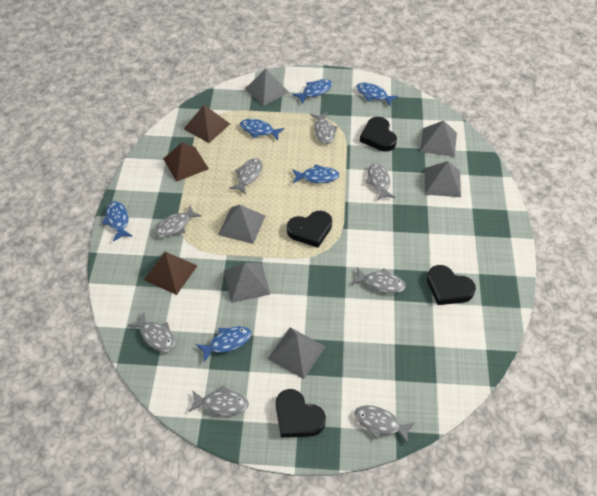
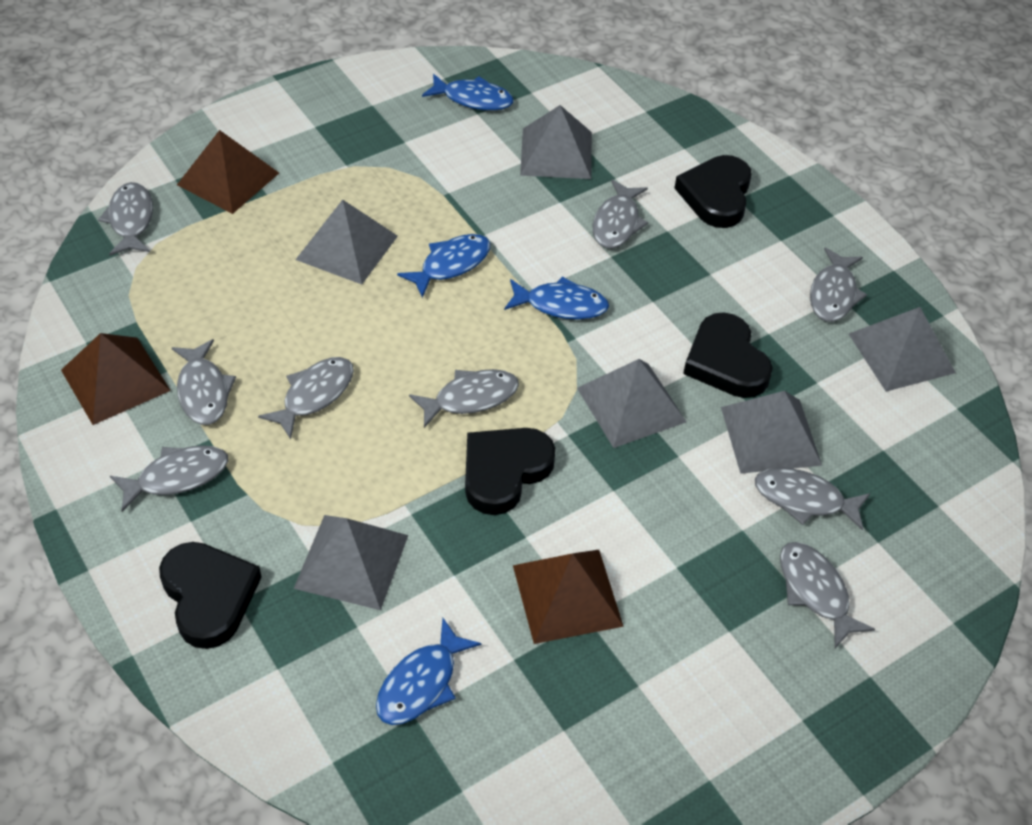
blue fish: 6 -> 4
grey fish: 8 -> 9

